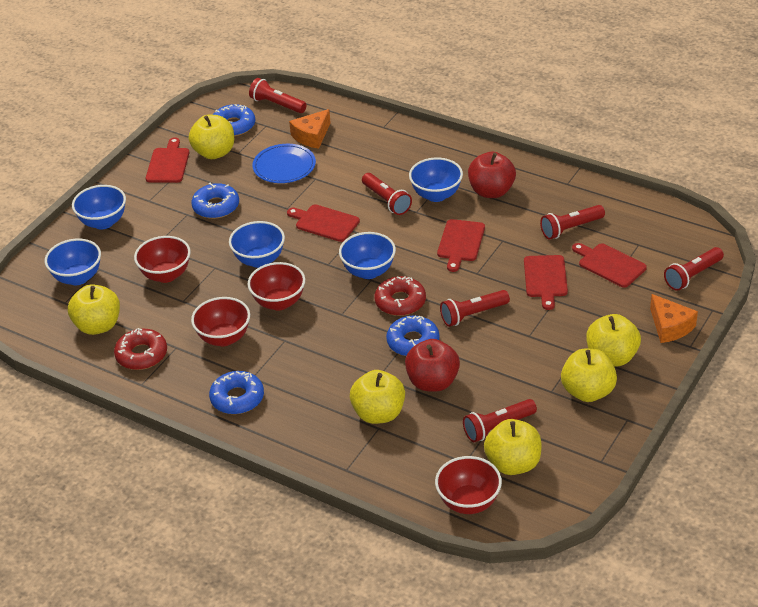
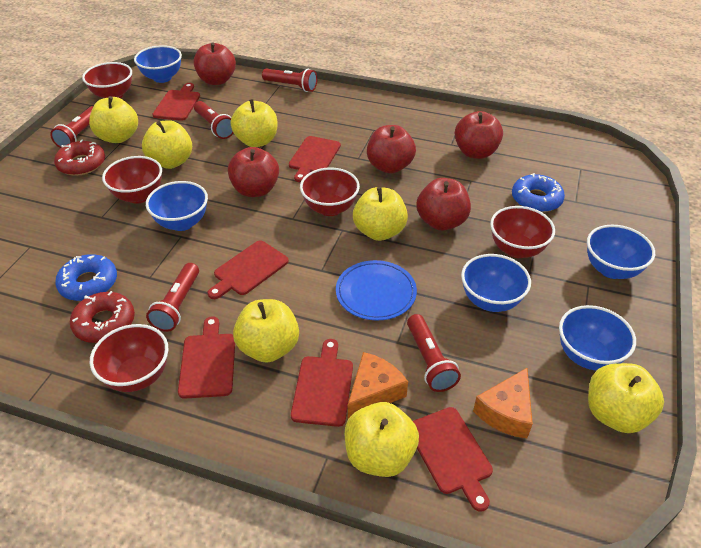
blue donut: 4 -> 2
red apple: 2 -> 5
red bowl: 4 -> 5
red cutting board: 5 -> 6
red flashlight: 6 -> 5
yellow apple: 6 -> 7

